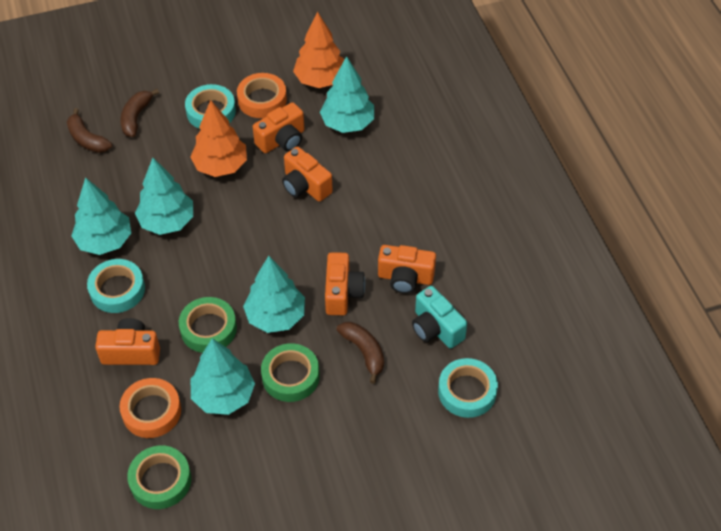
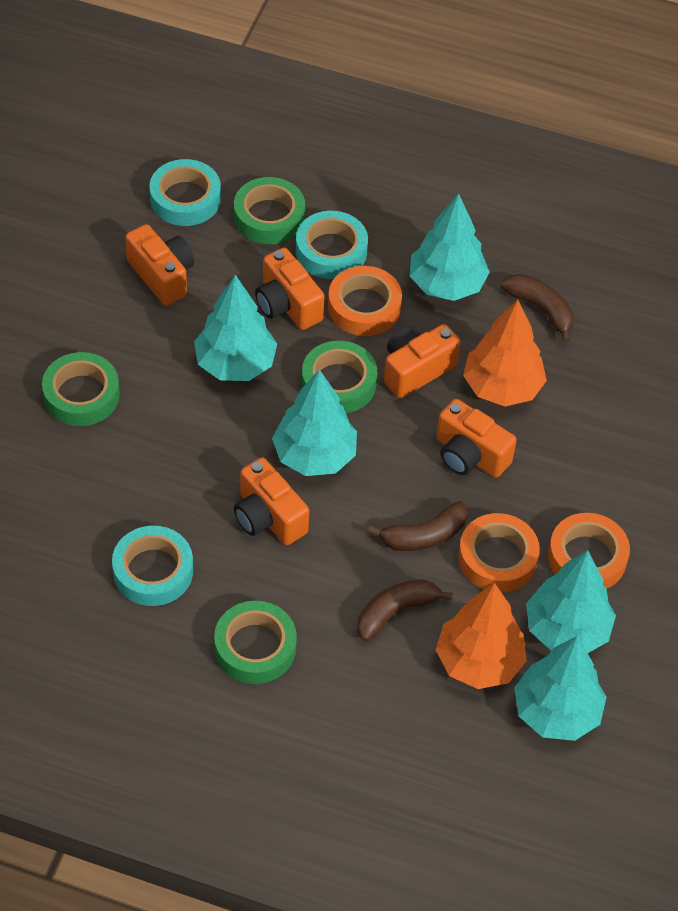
green tape: 3 -> 4
orange tape: 2 -> 3
turquoise camera: 1 -> 0

